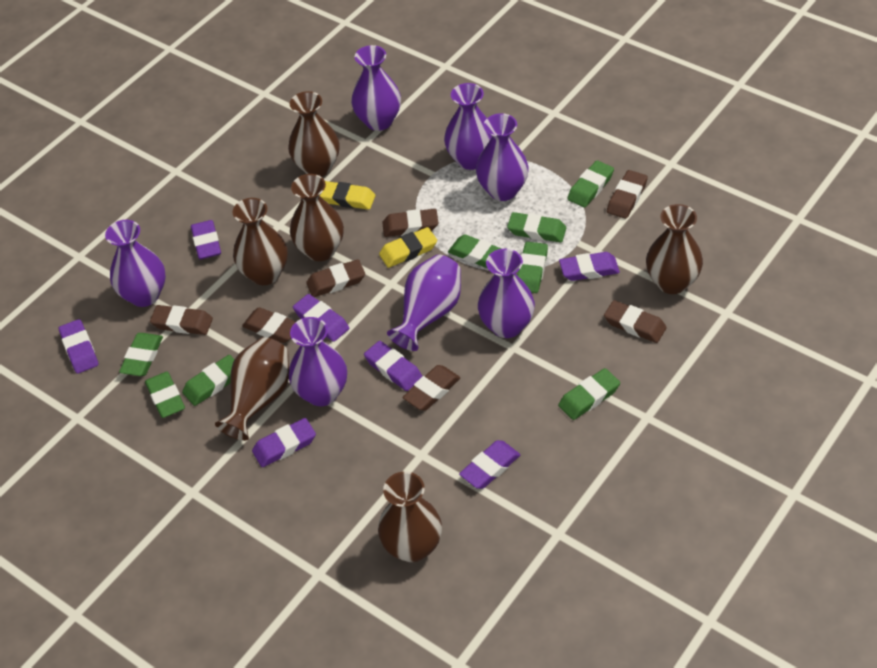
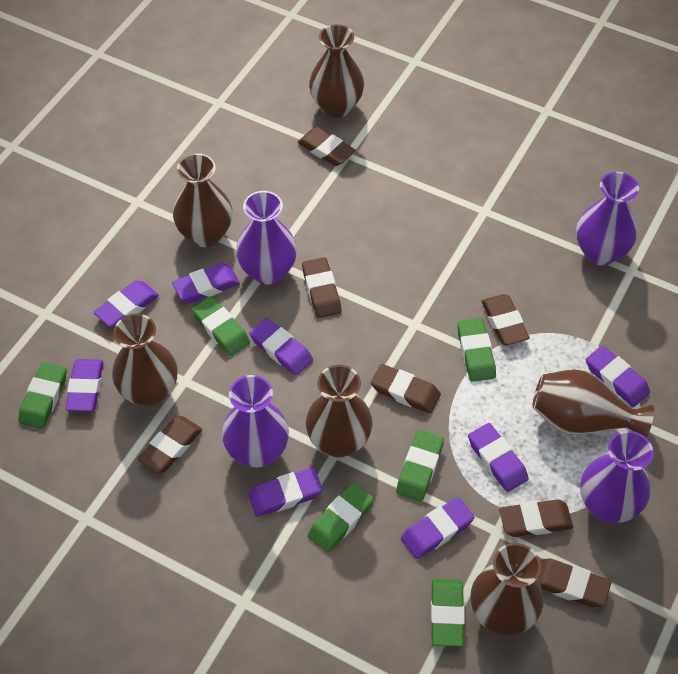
green eraser: 8 -> 6
purple eraser: 7 -> 8
purple vase: 7 -> 4
yellow eraser: 2 -> 0

